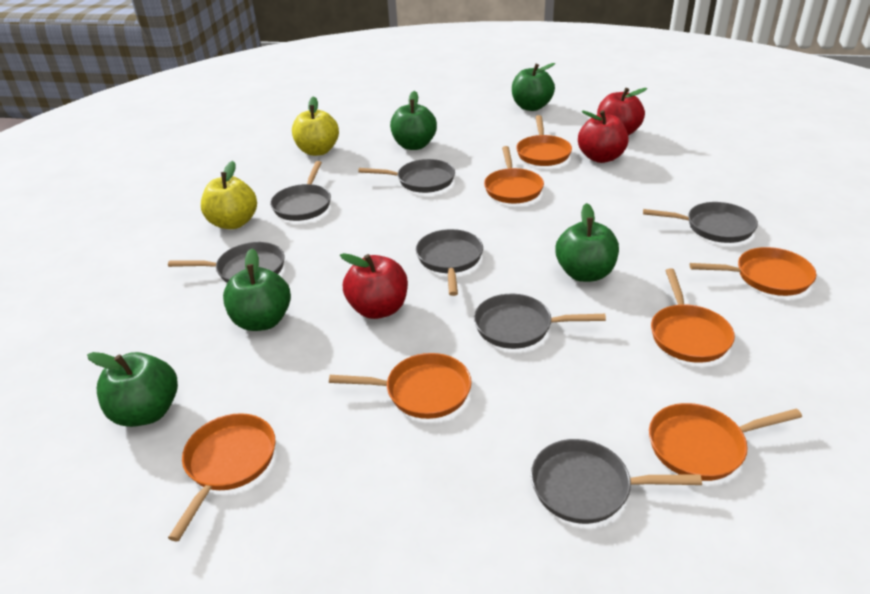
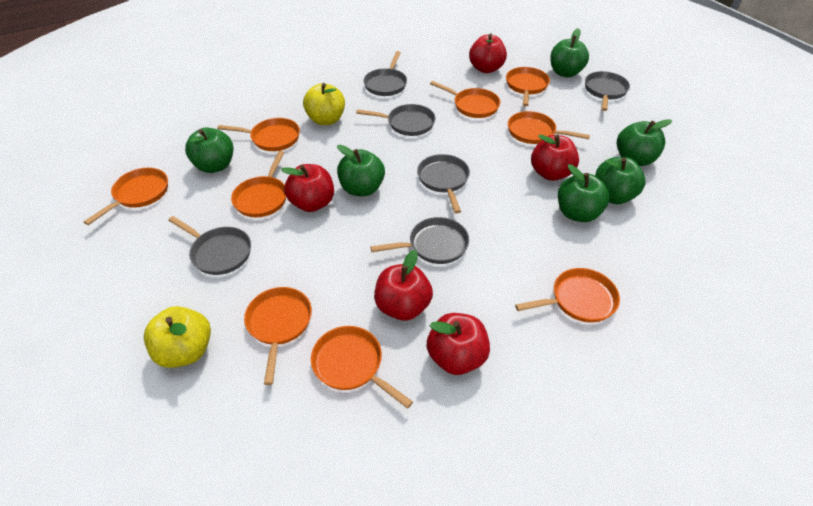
green apple: 5 -> 6
grey pan: 7 -> 6
orange pan: 7 -> 9
red apple: 3 -> 5

